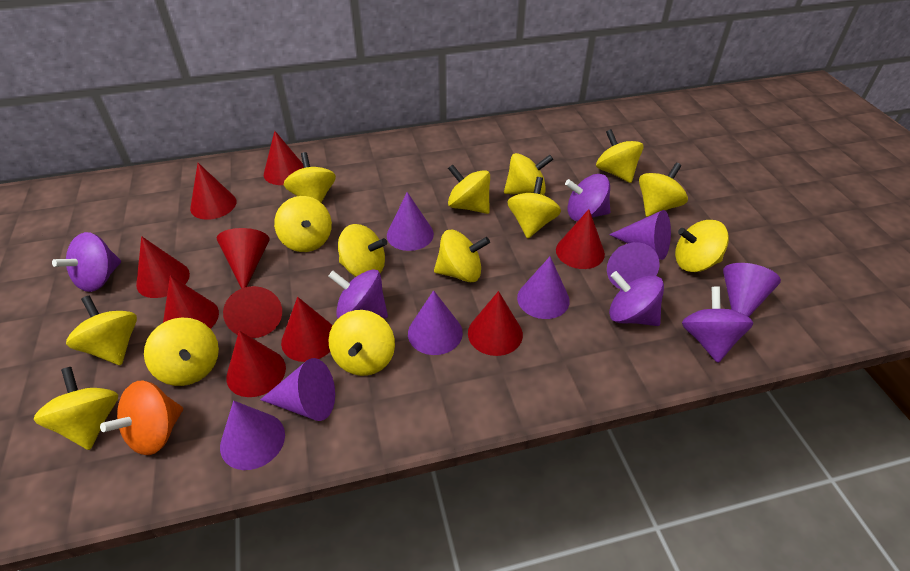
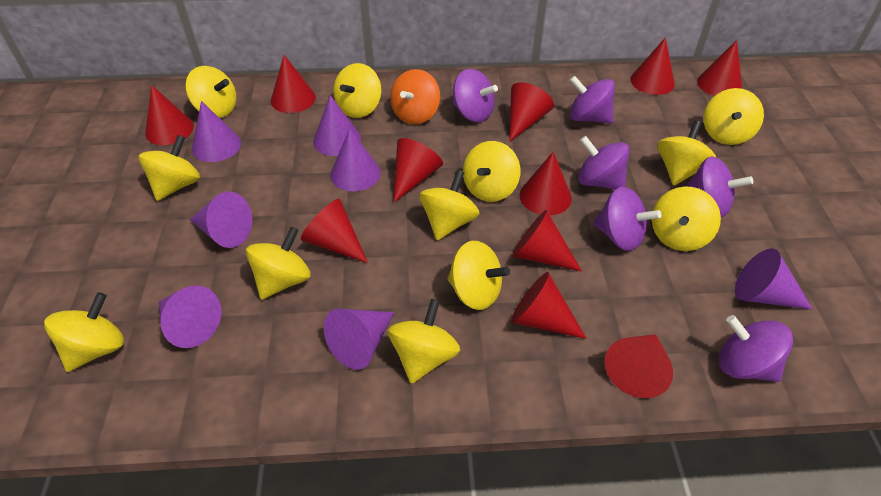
purple cone: 8 -> 7
purple spinning top: 5 -> 6
red cone: 10 -> 11
yellow spinning top: 14 -> 12

